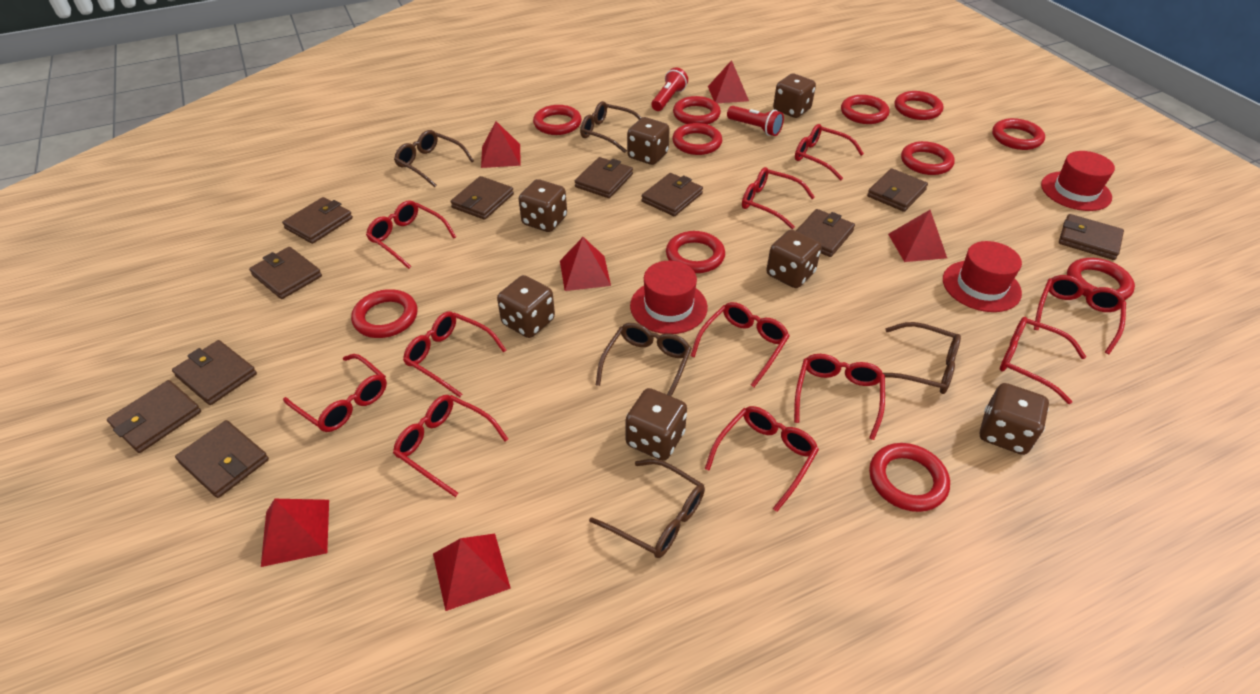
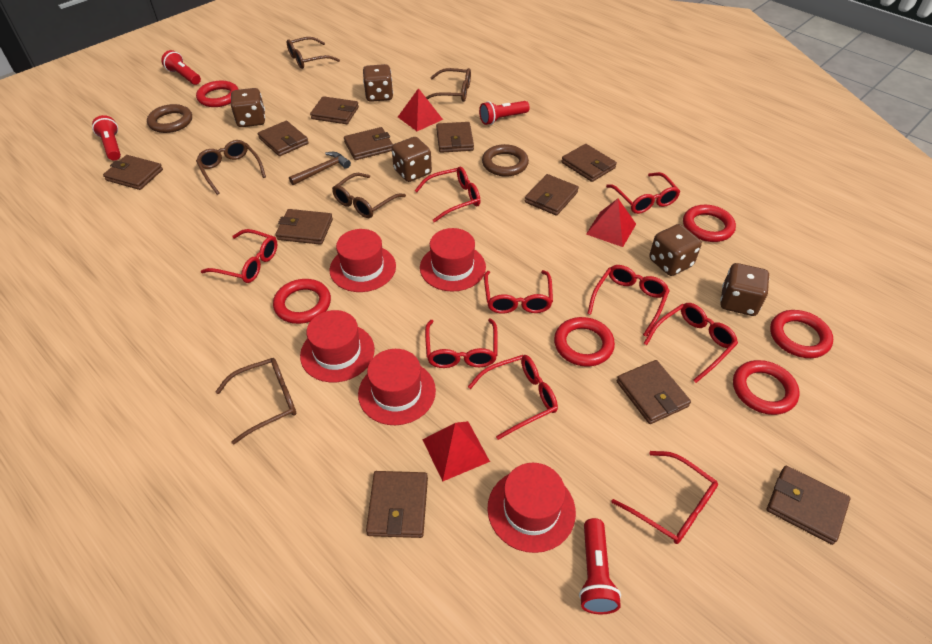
brown dice: 7 -> 5
brown hammer: 0 -> 1
brown ring: 0 -> 2
red flashlight: 2 -> 4
red glasses: 11 -> 9
red hat: 3 -> 5
red pyramid: 6 -> 3
red ring: 11 -> 6

